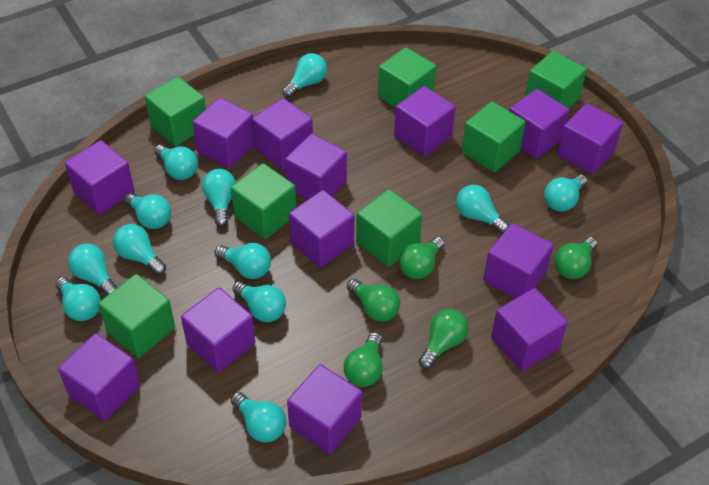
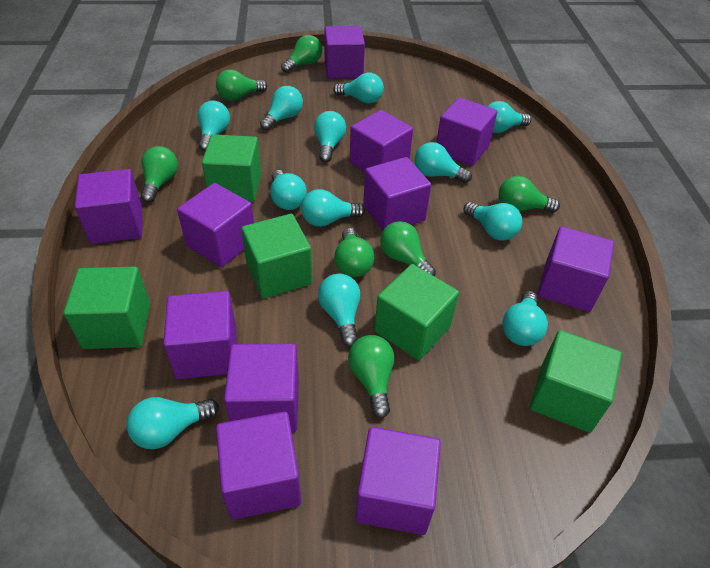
green cube: 7 -> 5
green light bulb: 5 -> 7
purple cube: 13 -> 11

